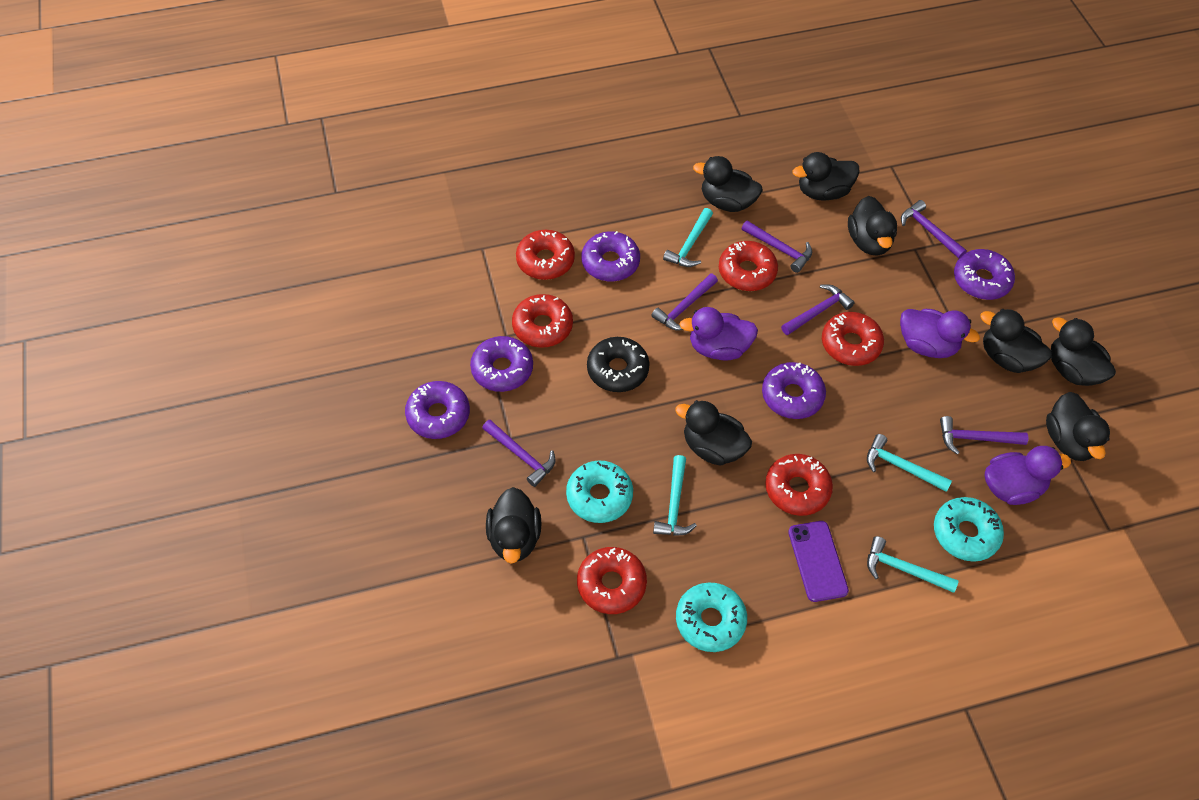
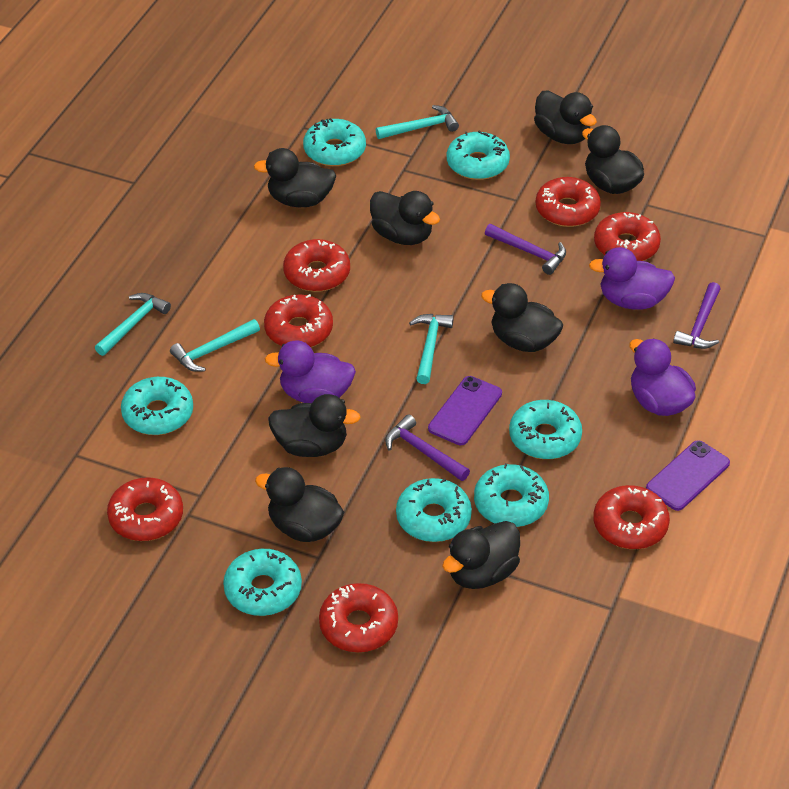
black donut: 1 -> 0
purple donut: 5 -> 0
purple hammer: 6 -> 3
purple phone: 1 -> 2
red donut: 6 -> 7
turquoise donut: 3 -> 7

